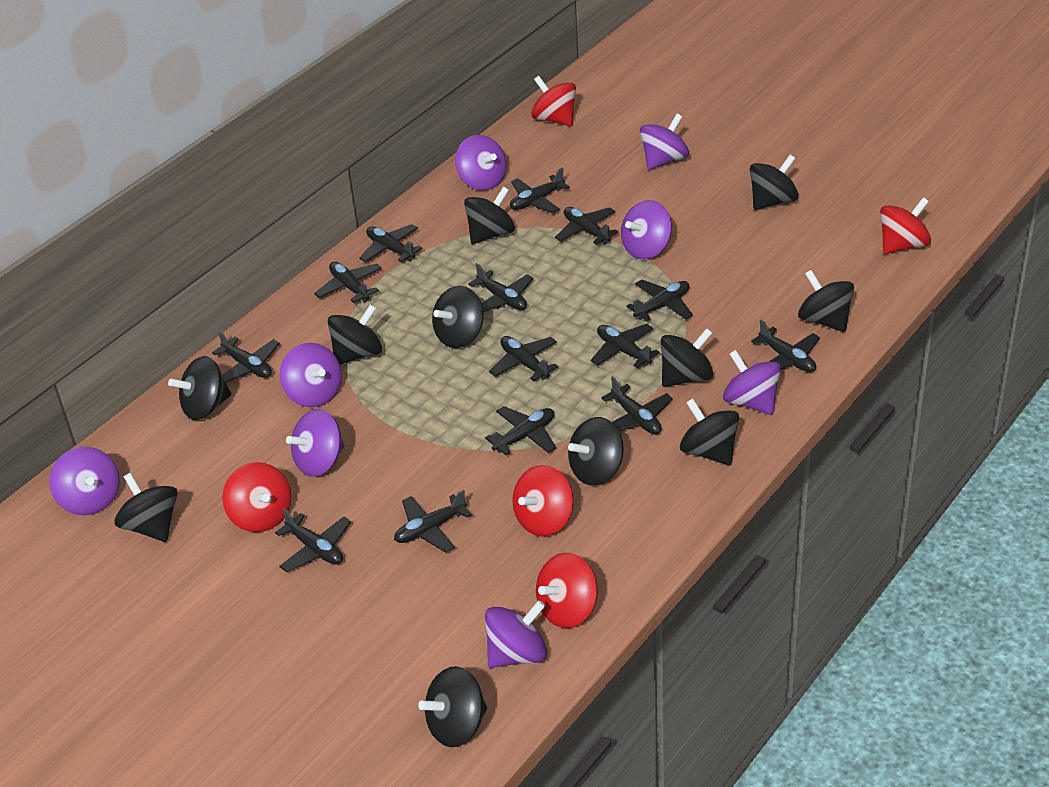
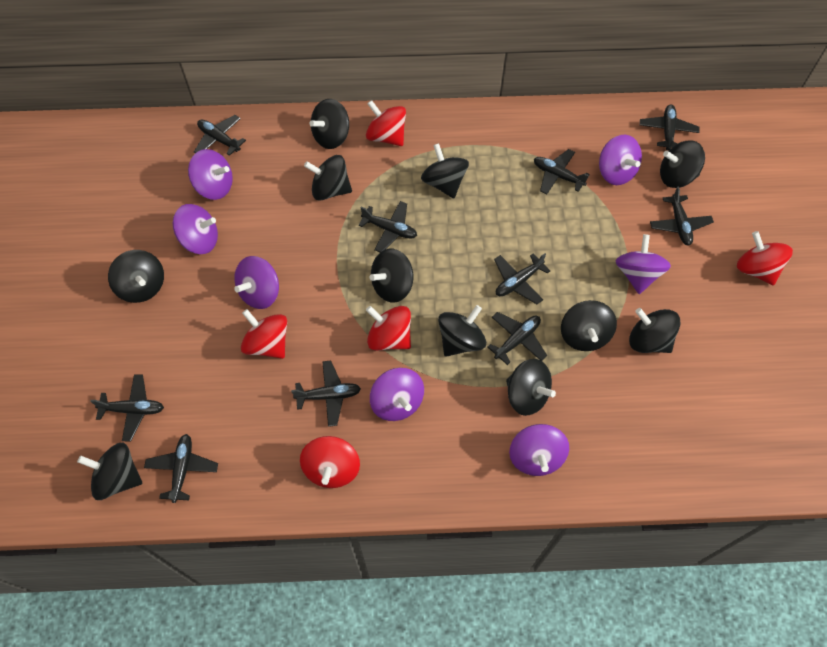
black plane: 14 -> 10
purple spinning top: 8 -> 7

